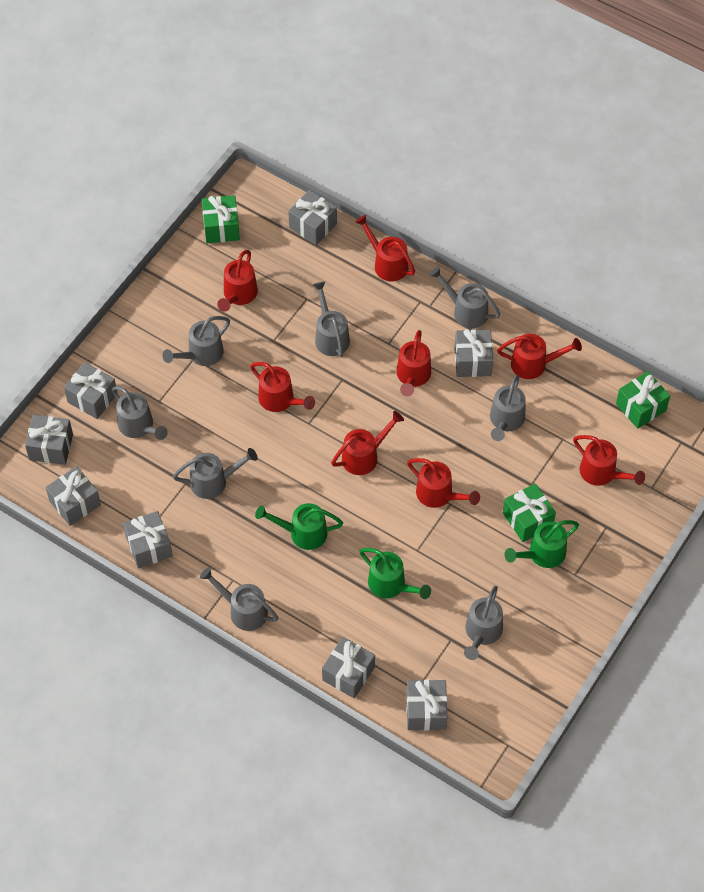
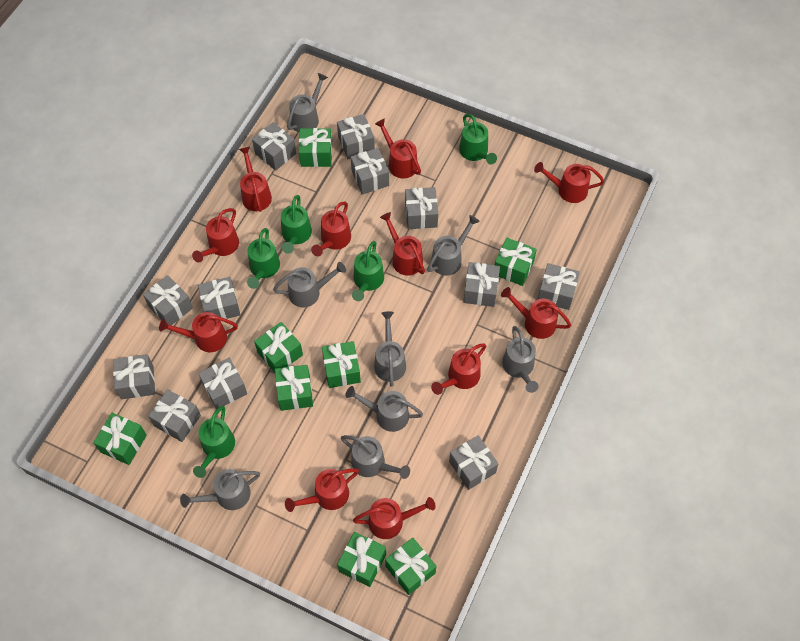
green gift: 3 -> 8
green watering can: 3 -> 5
grey gift: 8 -> 12
red watering can: 8 -> 11

